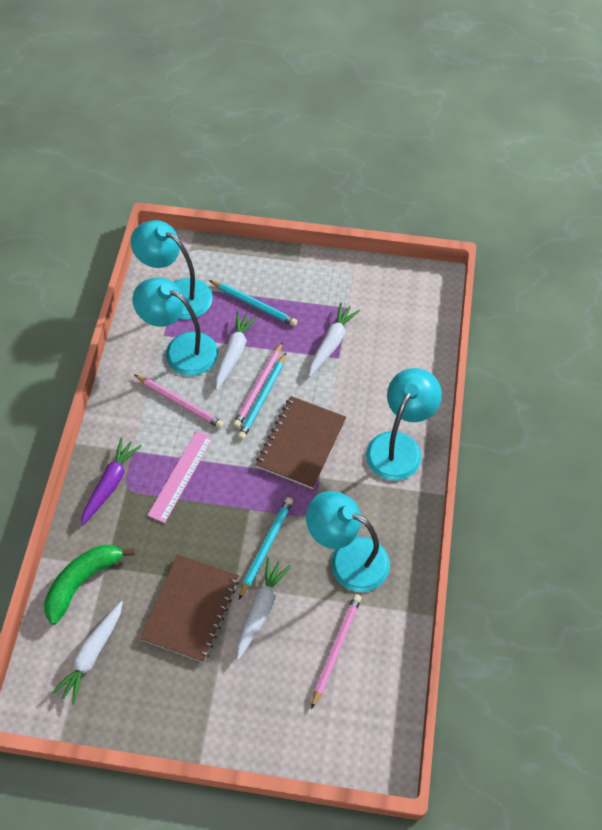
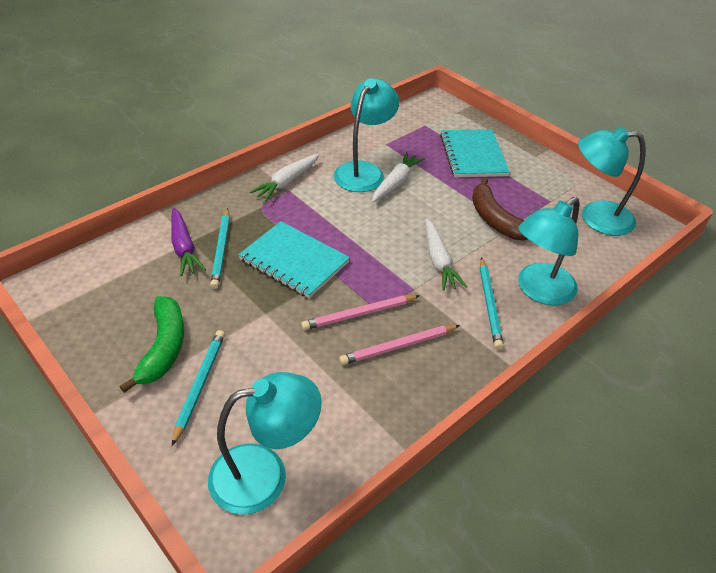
brown banana: 0 -> 1
brown notebook: 2 -> 0
pink pencil: 3 -> 2
pink ruler: 1 -> 0
turquoise notebook: 0 -> 2
white carrot: 4 -> 3

